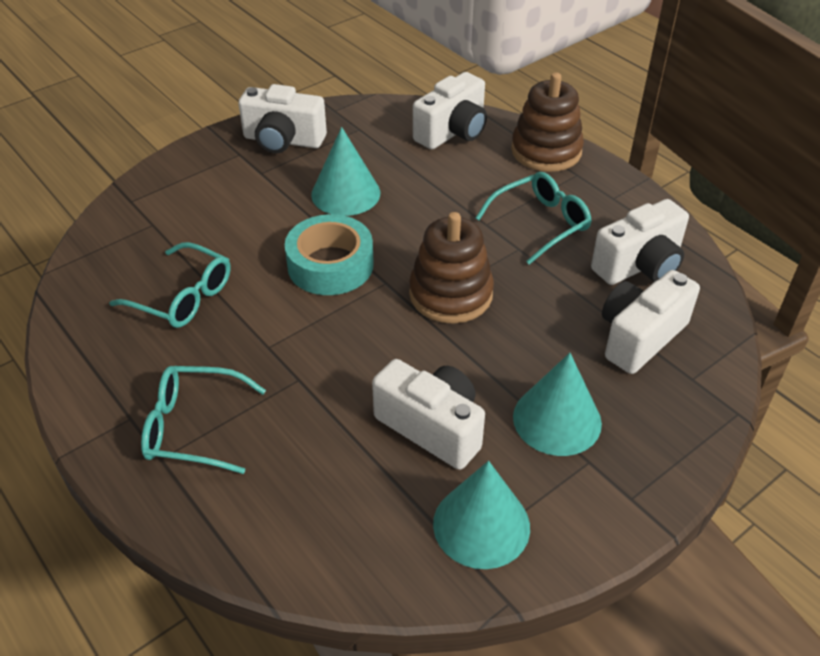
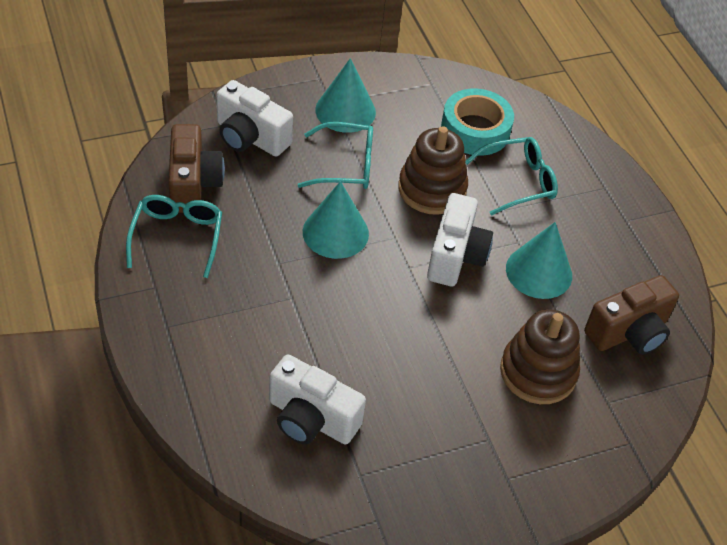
brown camera: 0 -> 2
white camera: 5 -> 3

